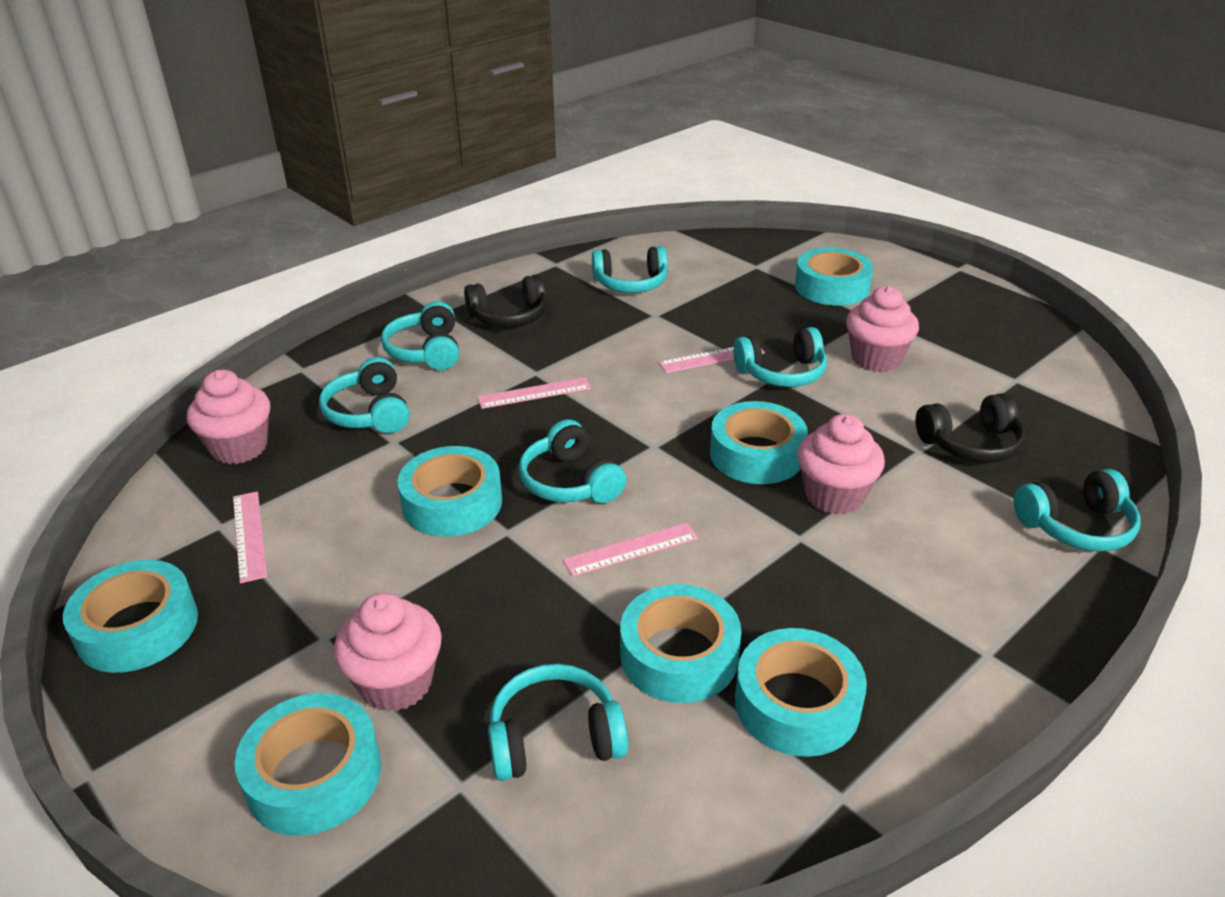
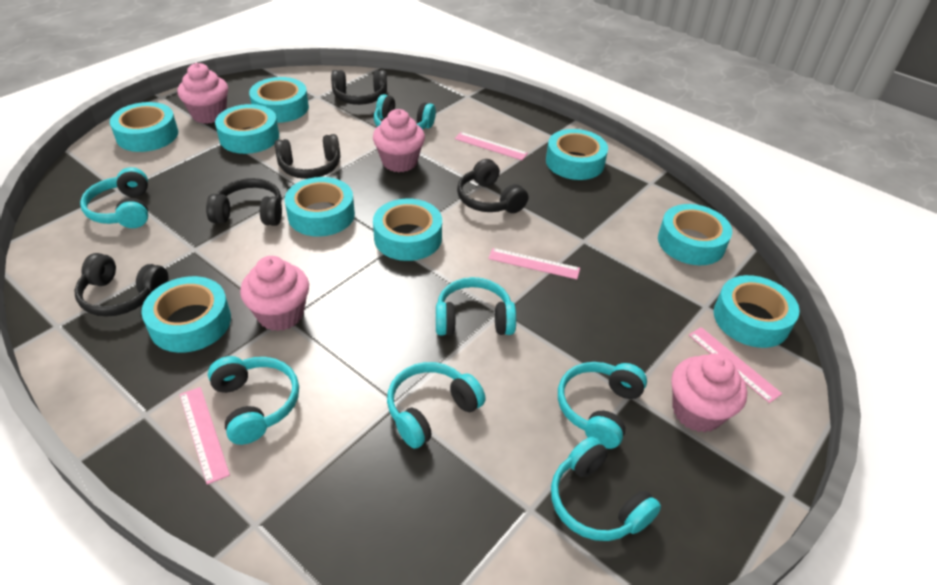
black headphones: 2 -> 5
turquoise tape: 7 -> 9

